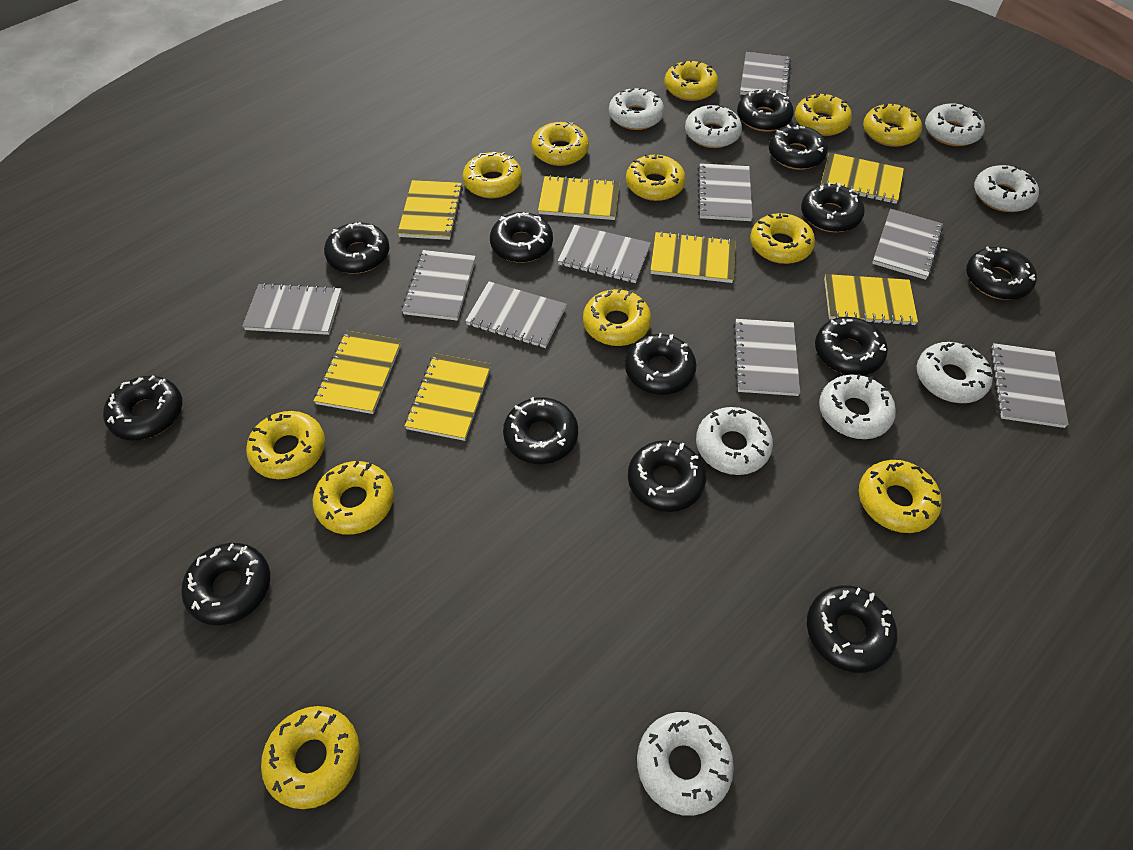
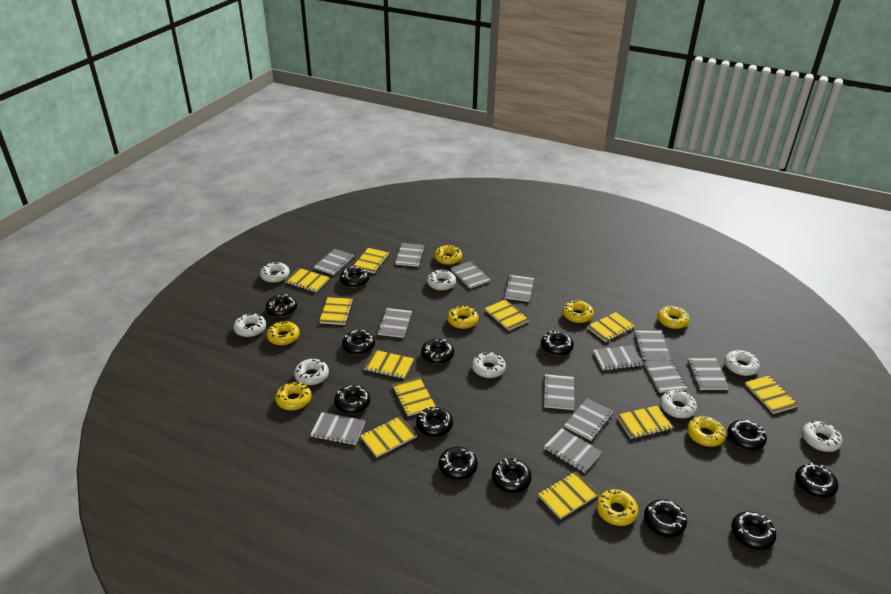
grey notebook: 9 -> 13
yellow donut: 12 -> 8
yellow notebook: 7 -> 11

